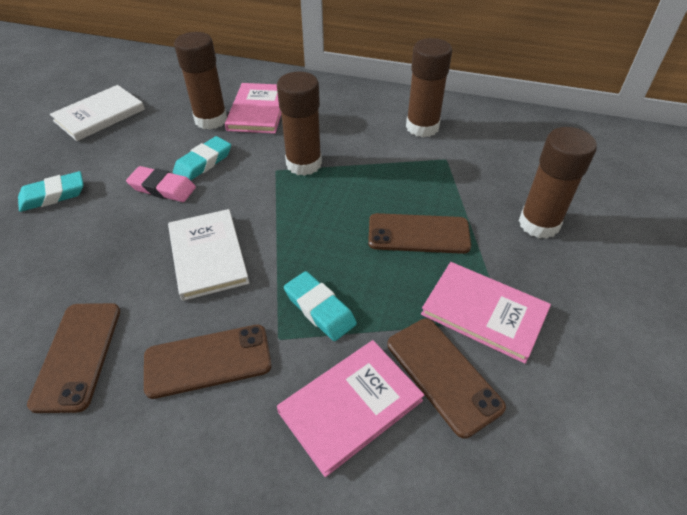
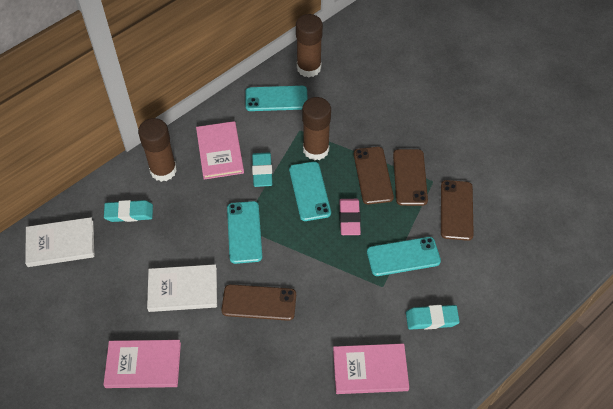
brown glue stick: 4 -> 3
turquoise phone: 0 -> 4

